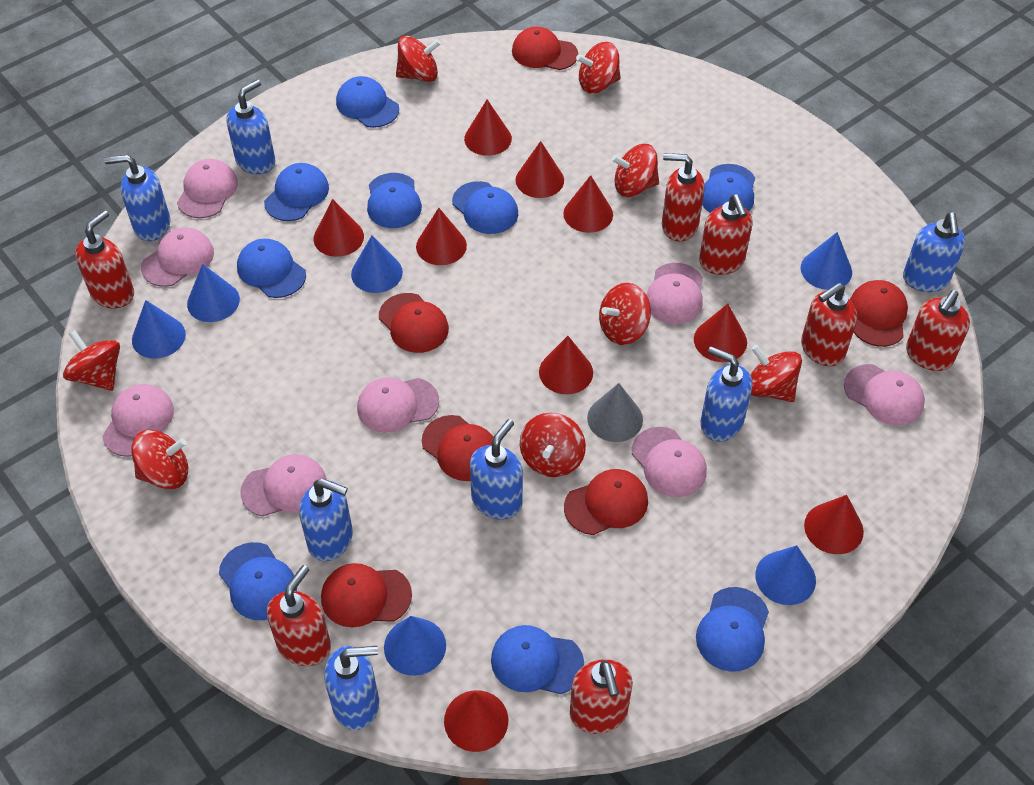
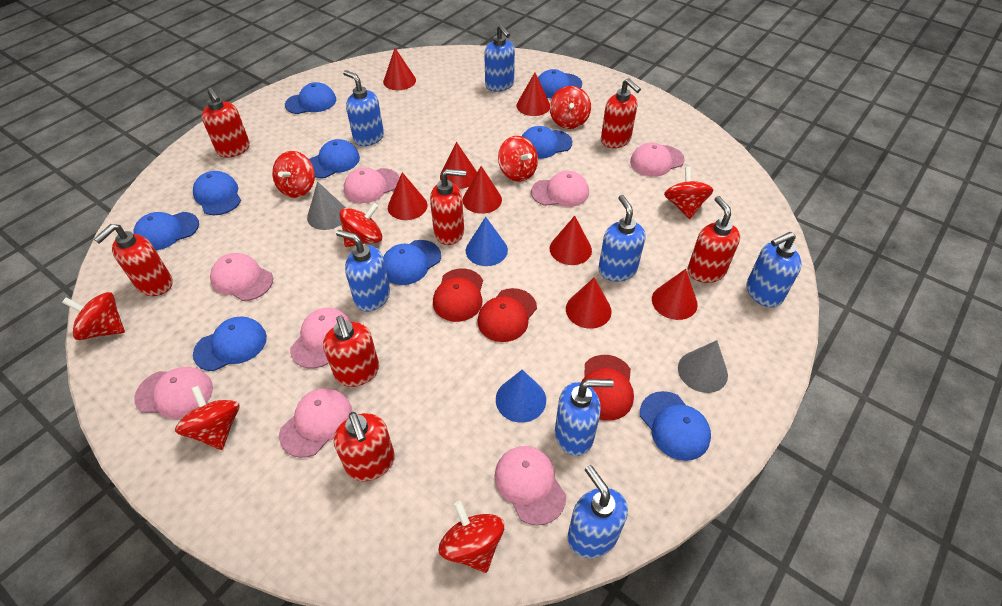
blue cone: 6 -> 2
grey cone: 1 -> 2
red cap: 6 -> 3
red cone: 9 -> 8

